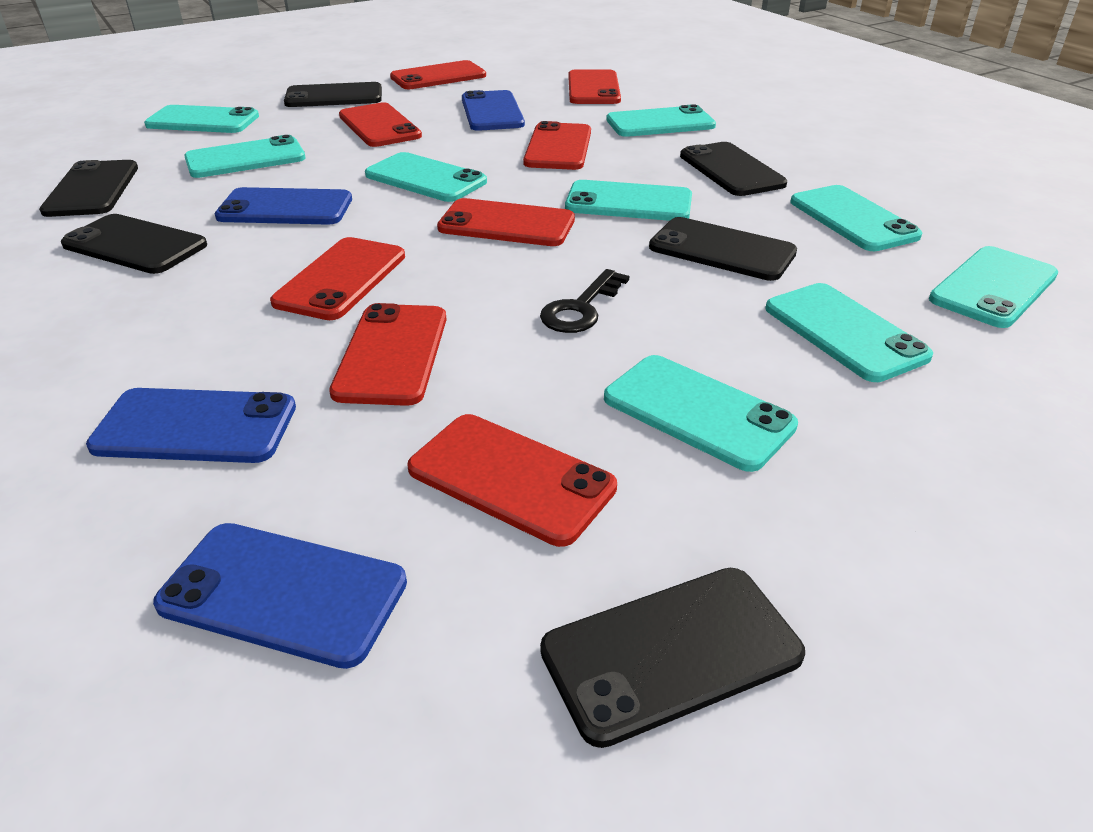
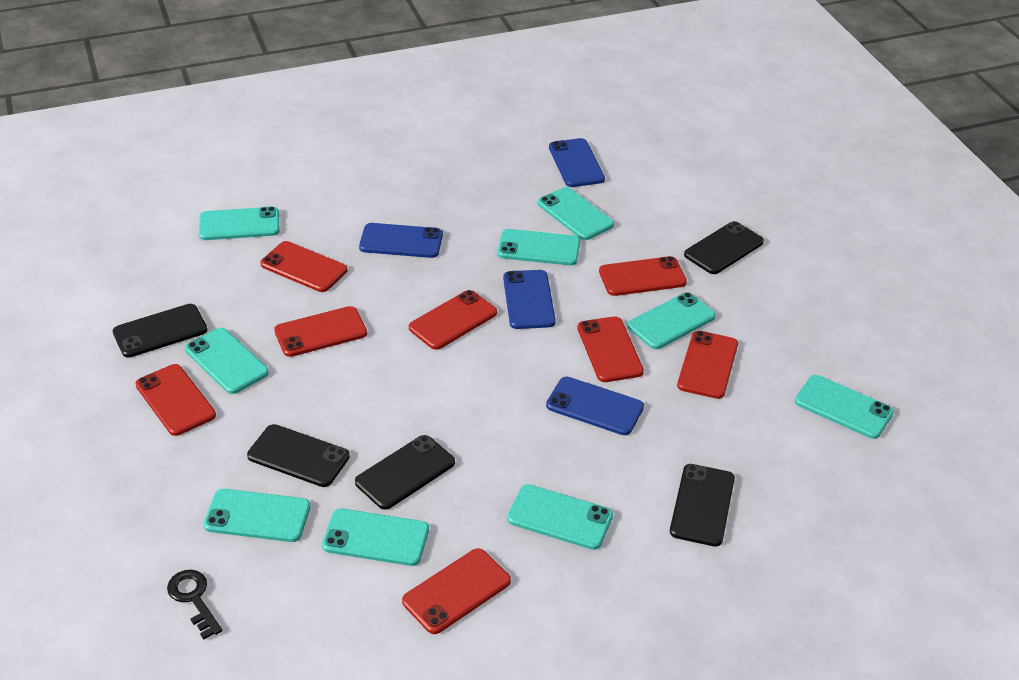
black phone: 6 -> 5

